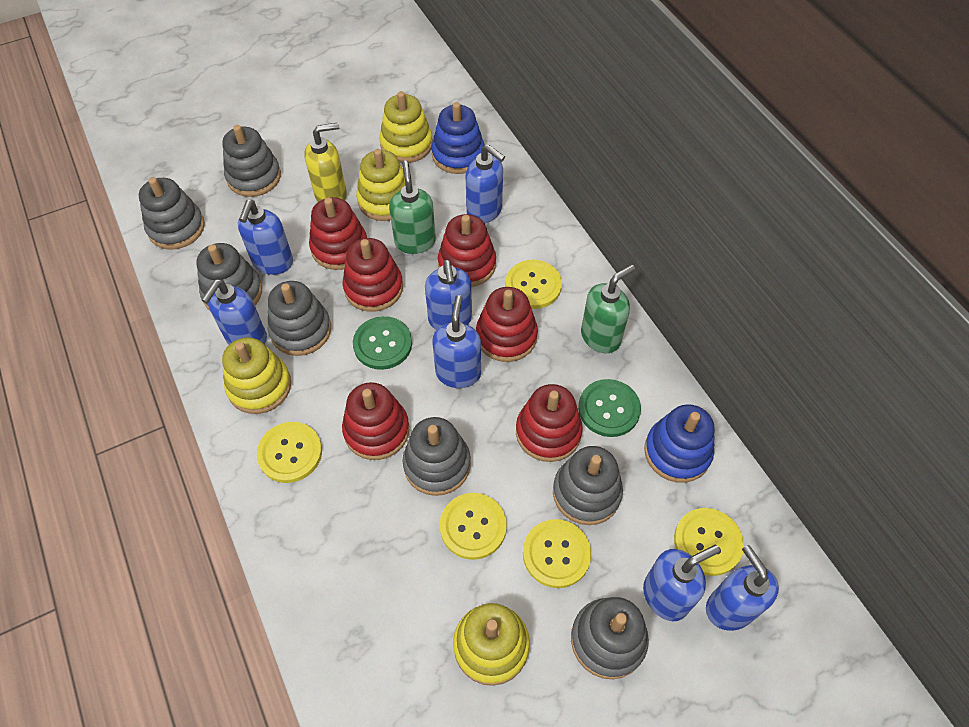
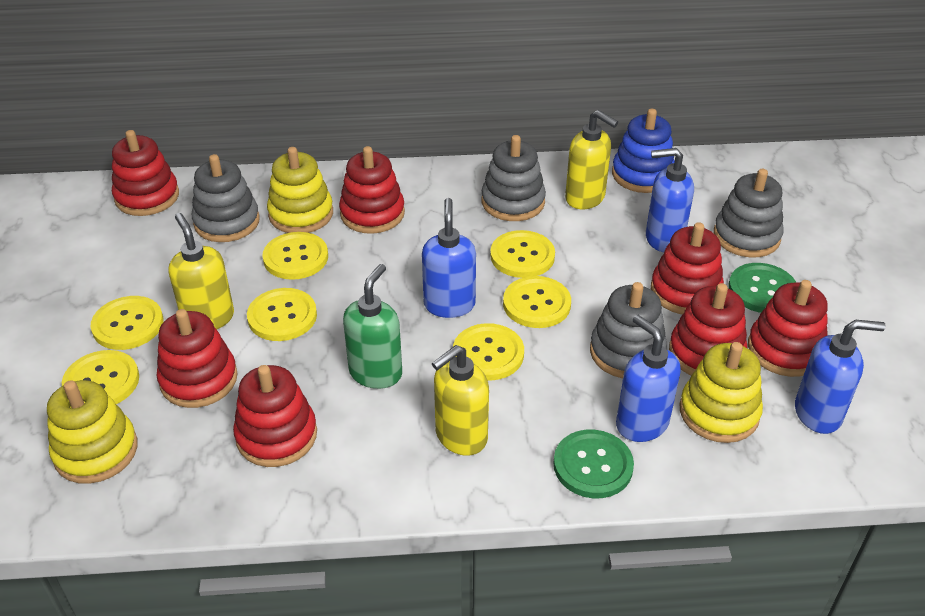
blue soap dispenser: 7 -> 4
blue stacking toy: 2 -> 1
green soap dispenser: 2 -> 1
grey stacking toy: 7 -> 4
red stacking toy: 6 -> 7
yellow button: 5 -> 7
yellow soap dispenser: 1 -> 3
yellow stacking toy: 4 -> 3

